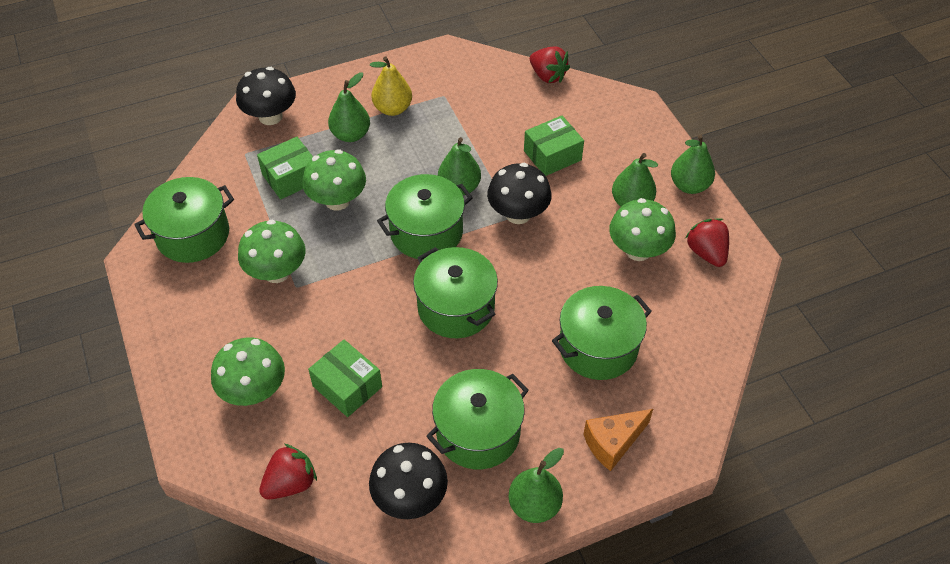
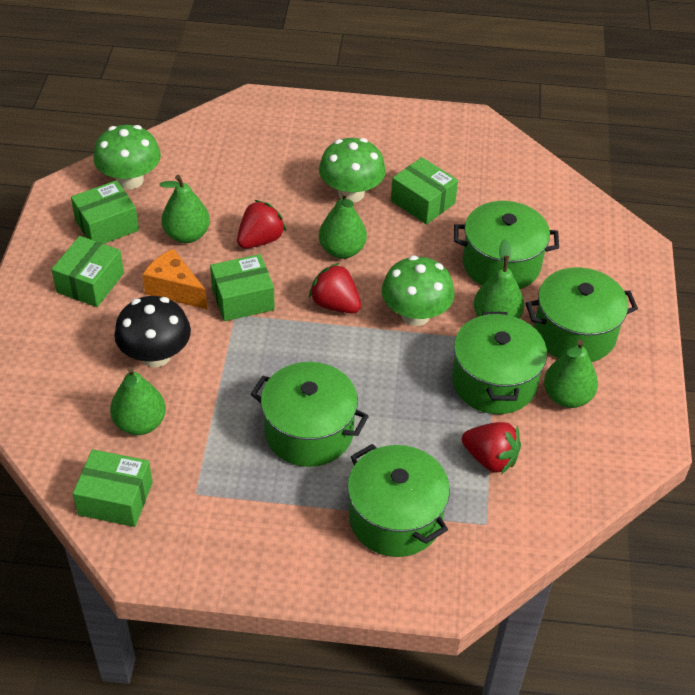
black mushroom: 3 -> 1
green box: 3 -> 5
green mushroom: 4 -> 3
yellow pear: 1 -> 0

